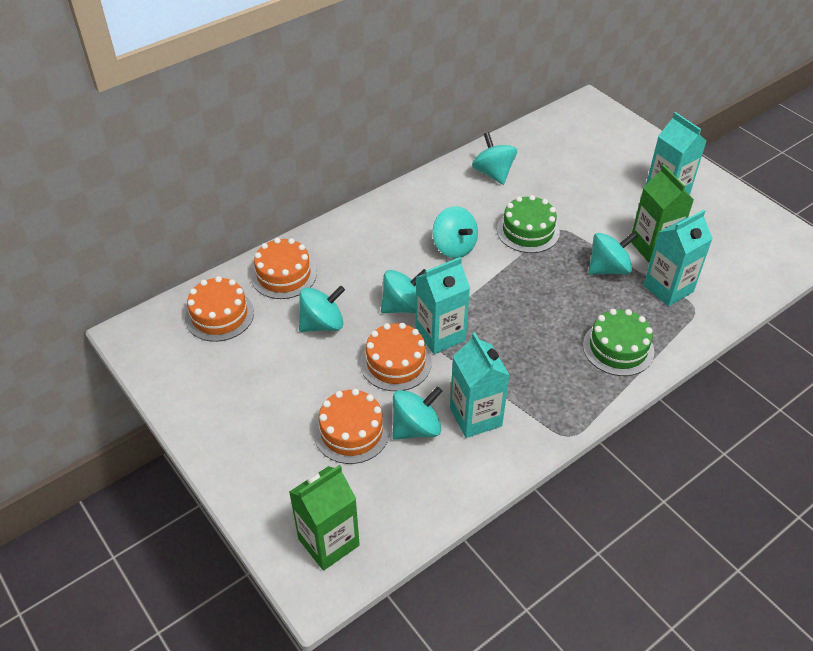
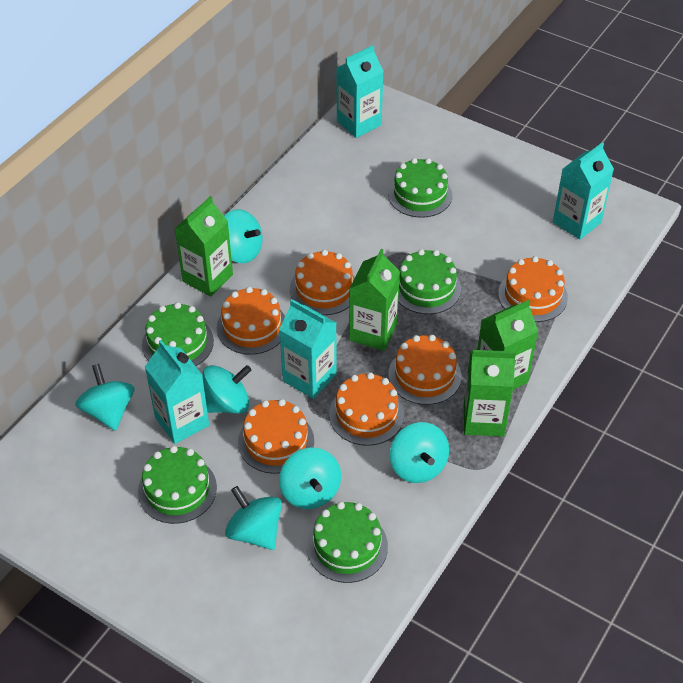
green cake: 2 -> 5
green carton: 2 -> 4
orange cake: 4 -> 6

